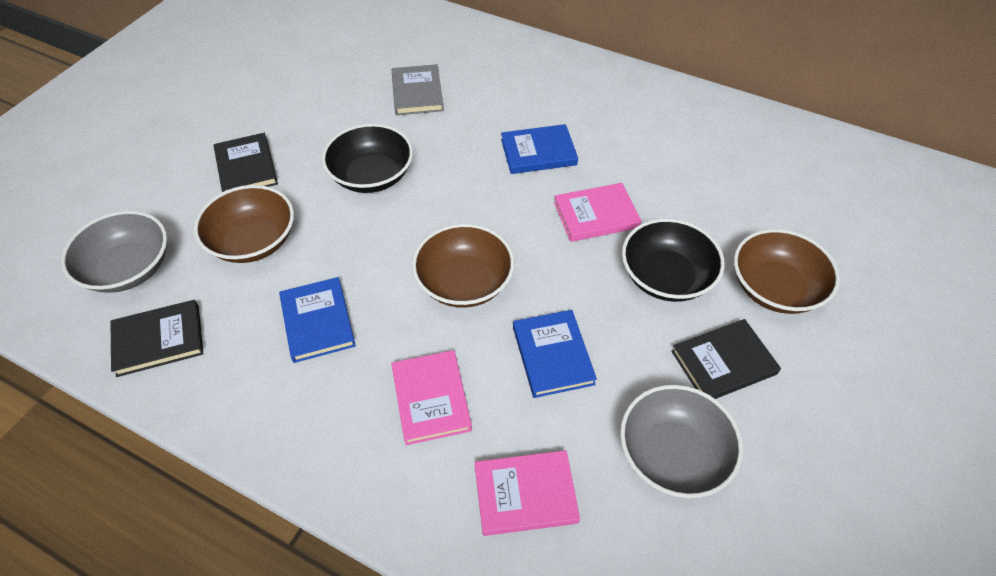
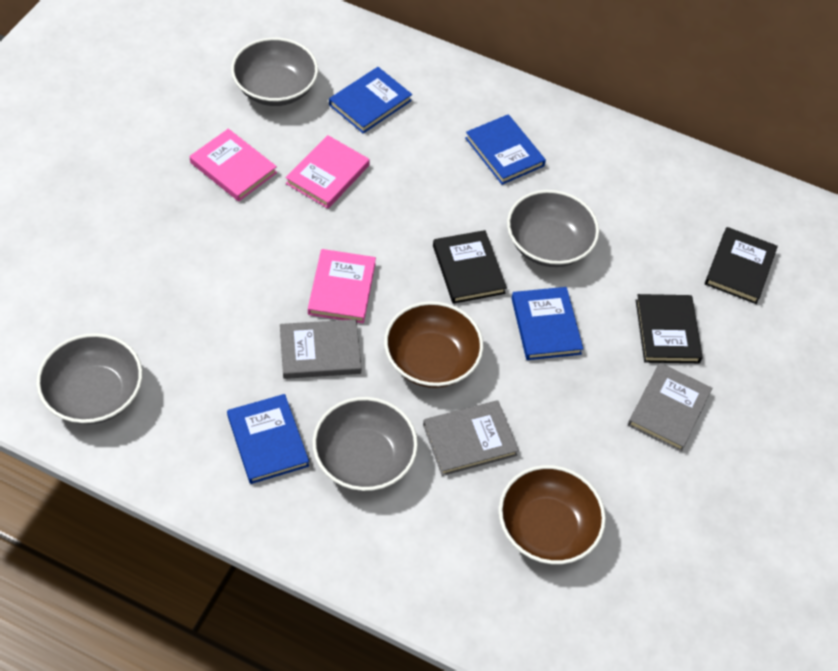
black bowl: 2 -> 0
blue book: 3 -> 4
brown bowl: 3 -> 2
grey book: 1 -> 3
grey bowl: 2 -> 4

